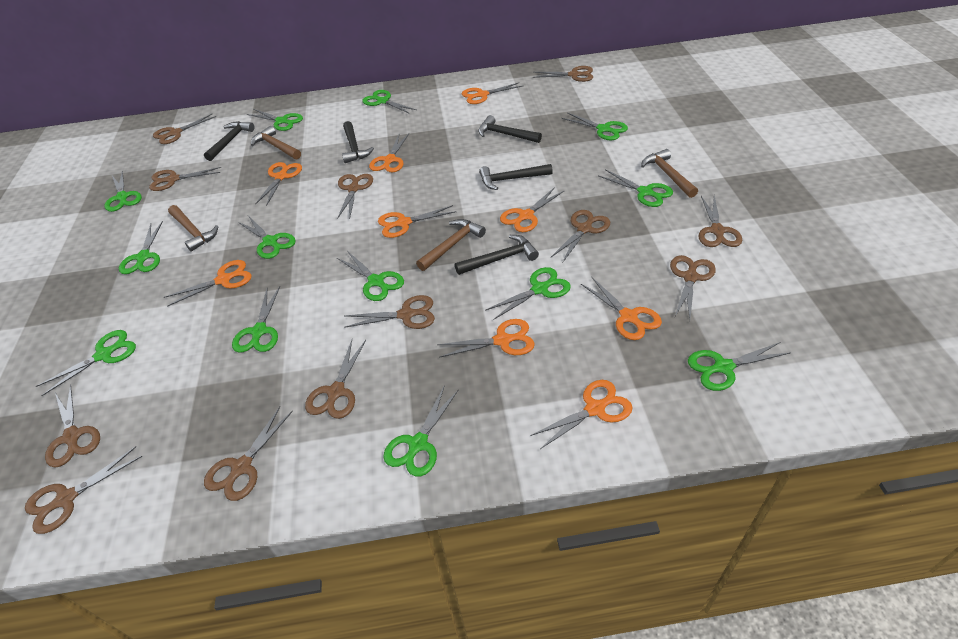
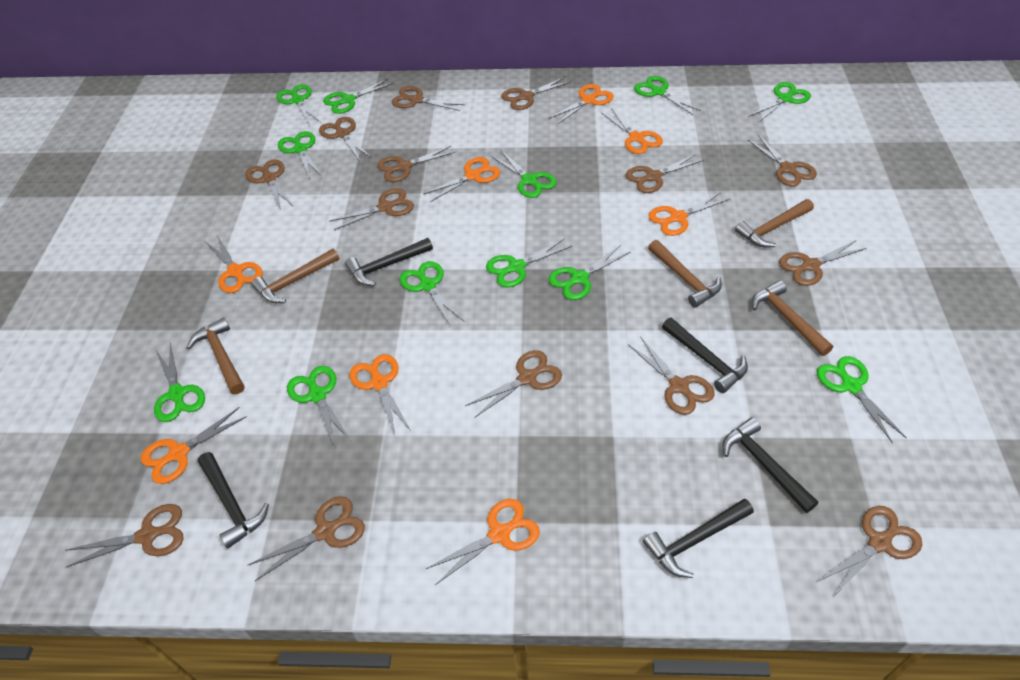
brown hammer: 4 -> 5
brown scissors: 12 -> 14
green scissors: 13 -> 12
orange scissors: 9 -> 8

